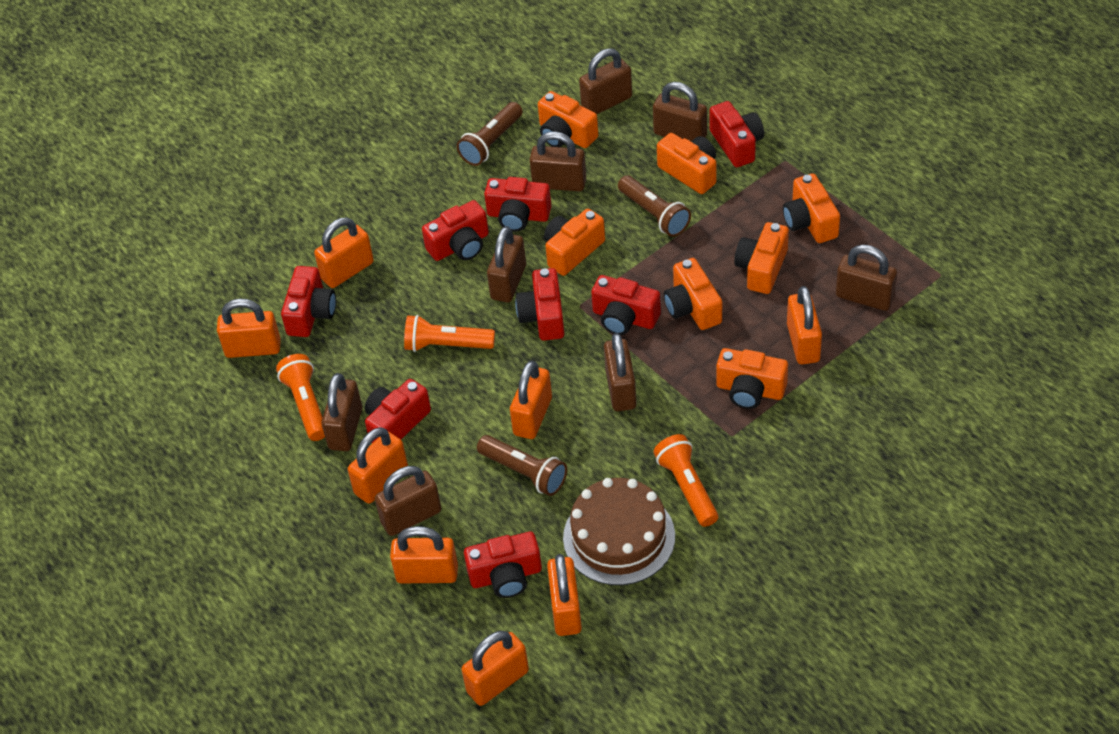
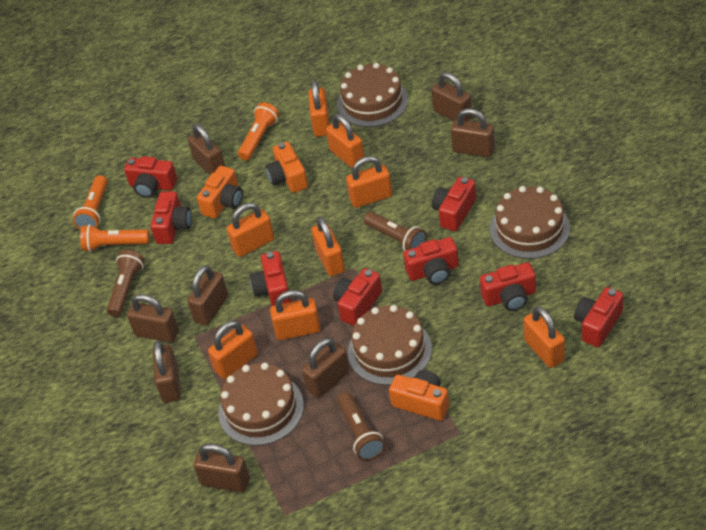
brown cake: 1 -> 4
orange camera: 7 -> 3

